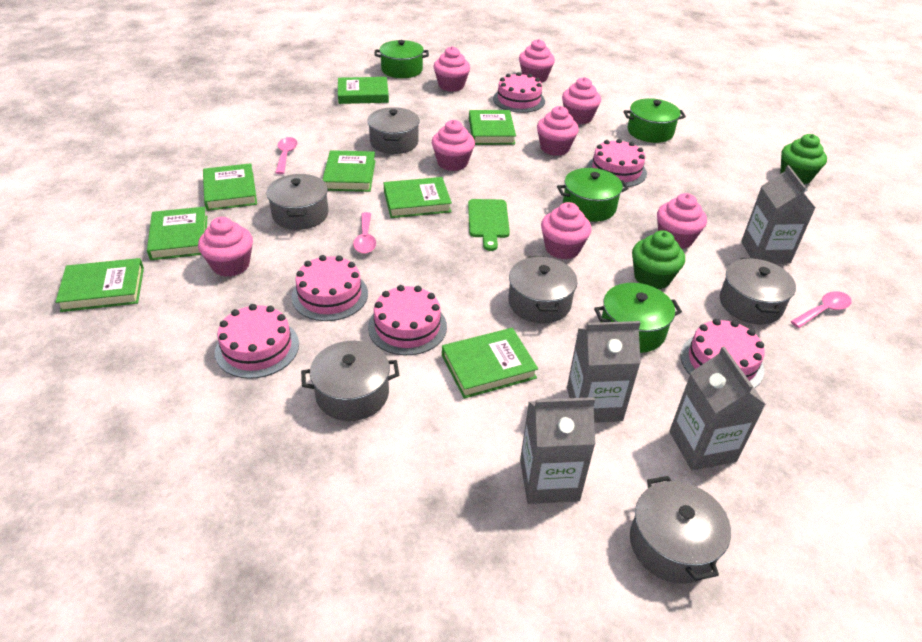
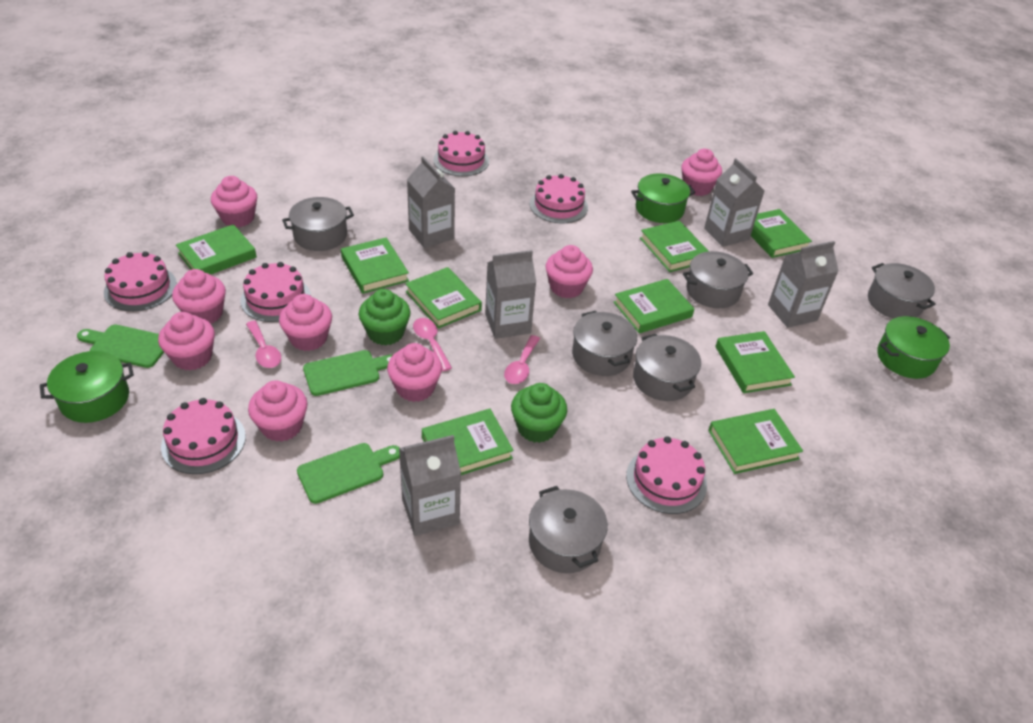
green book: 8 -> 9
green cutting board: 1 -> 3
green pot: 4 -> 3
grey carton: 4 -> 5

